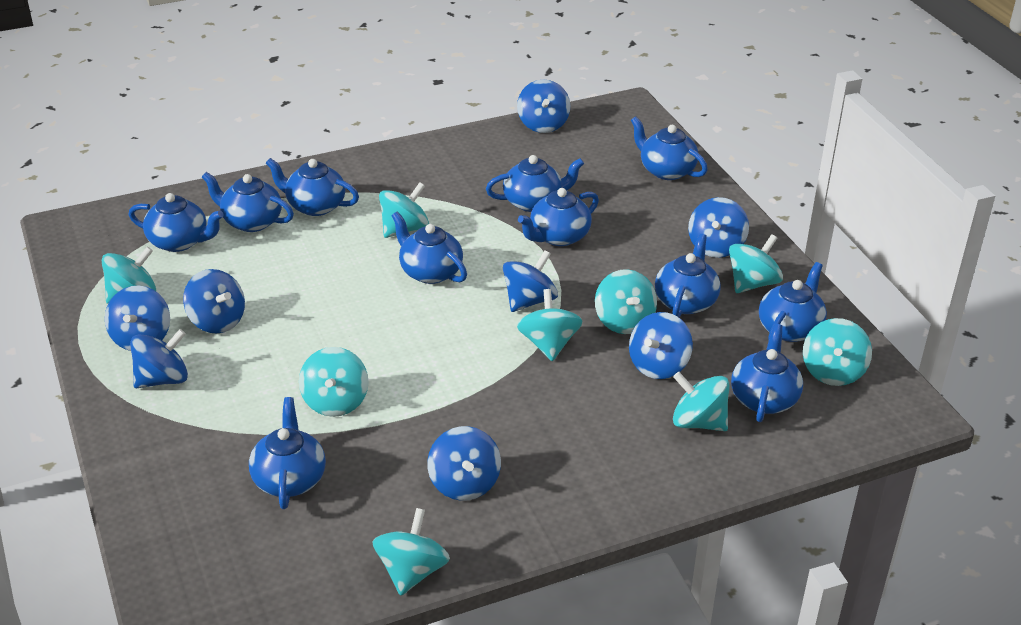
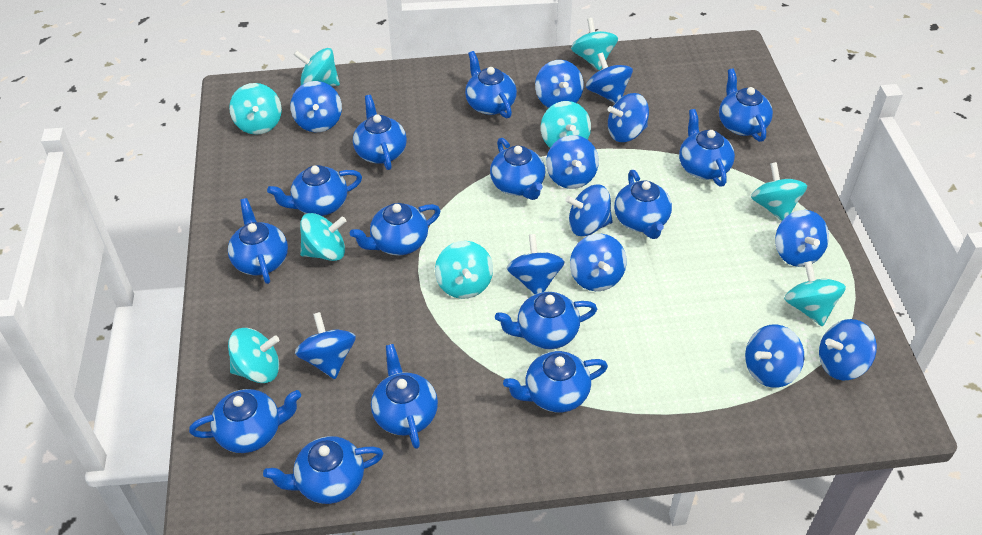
blue spinning top: 8 -> 12
blue teapot: 11 -> 14

